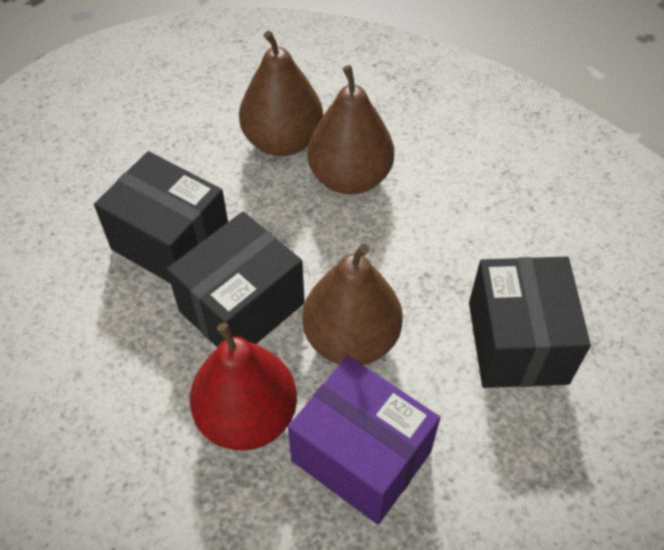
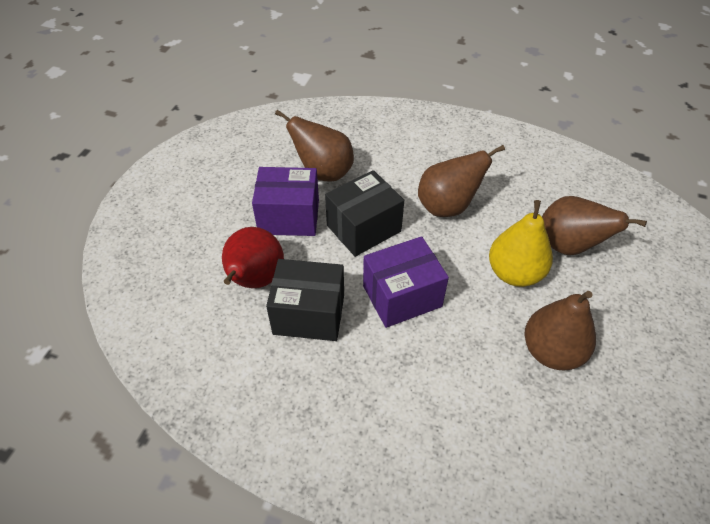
black box: 3 -> 2
brown pear: 3 -> 4
purple box: 1 -> 2
yellow pear: 0 -> 1

